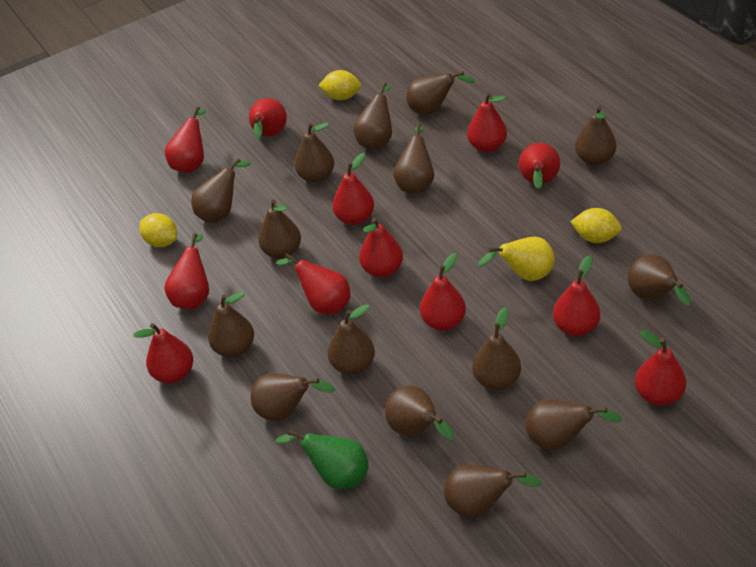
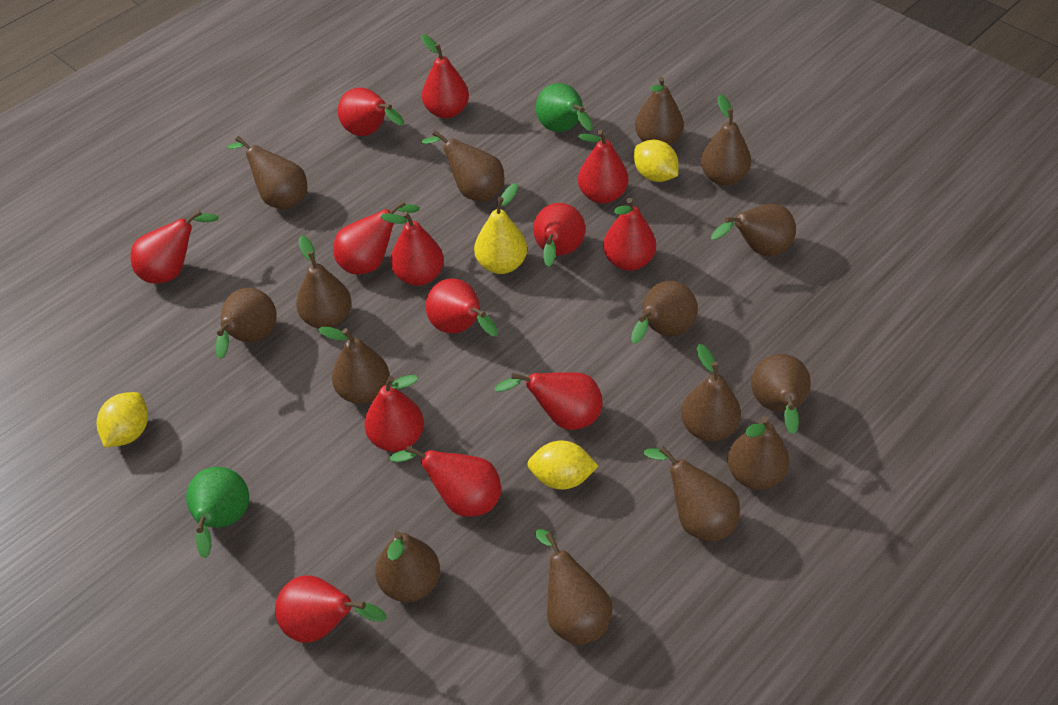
green pear: 1 -> 2
red pear: 12 -> 13

